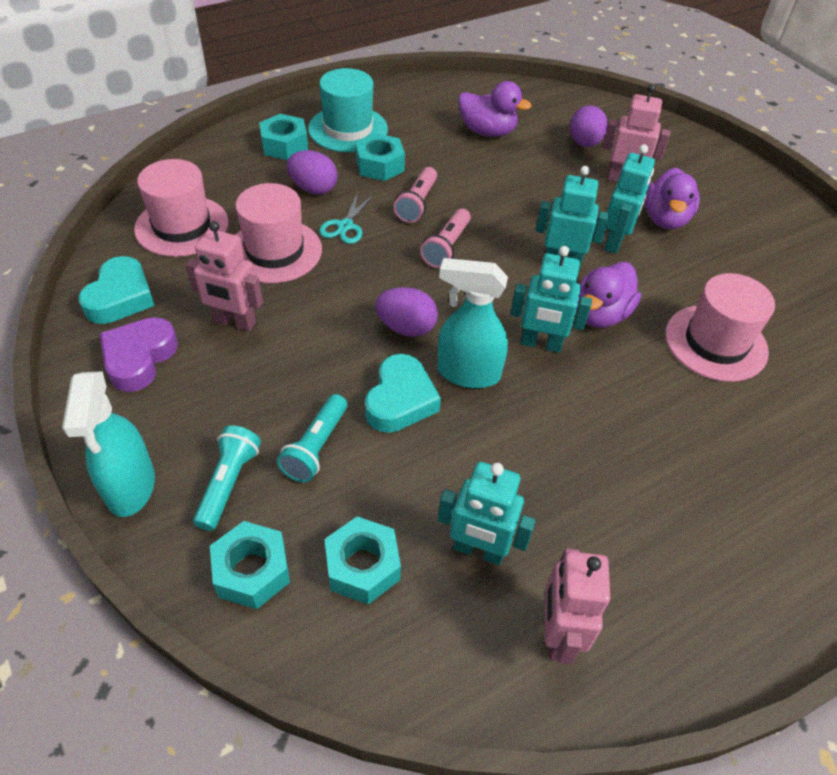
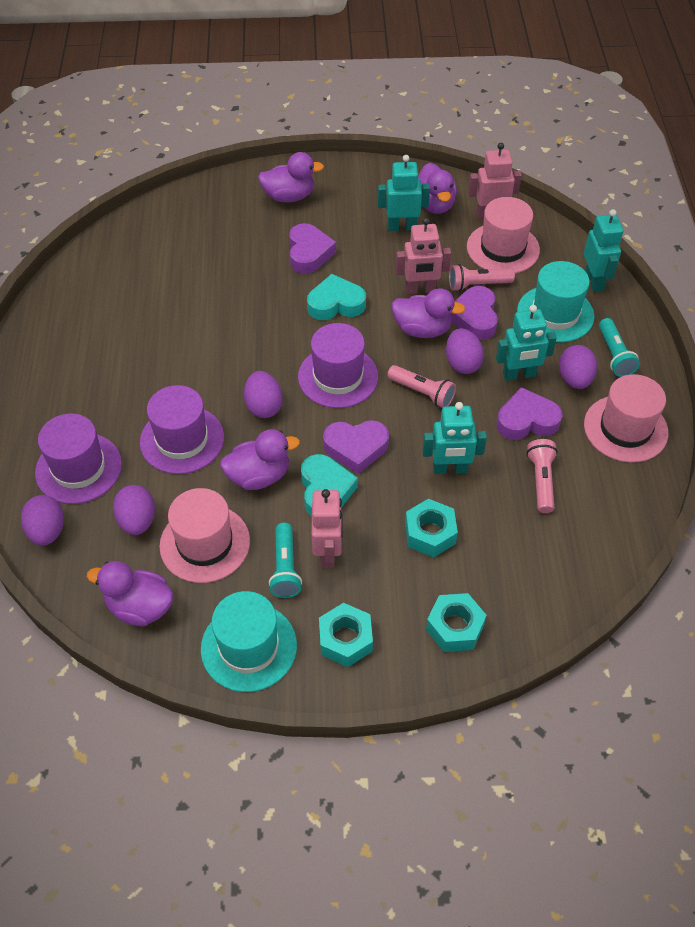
pink flashlight: 2 -> 3
purple duck: 3 -> 5
purple egg: 3 -> 5
purple hat: 0 -> 3
purple heart: 1 -> 4
turquoise hat: 1 -> 2
turquoise nut: 4 -> 3
turquoise scissors: 1 -> 0
turquoise spray bottle: 2 -> 0

